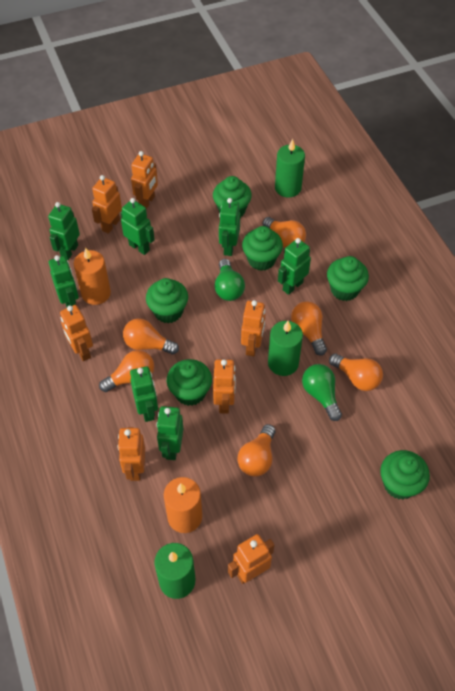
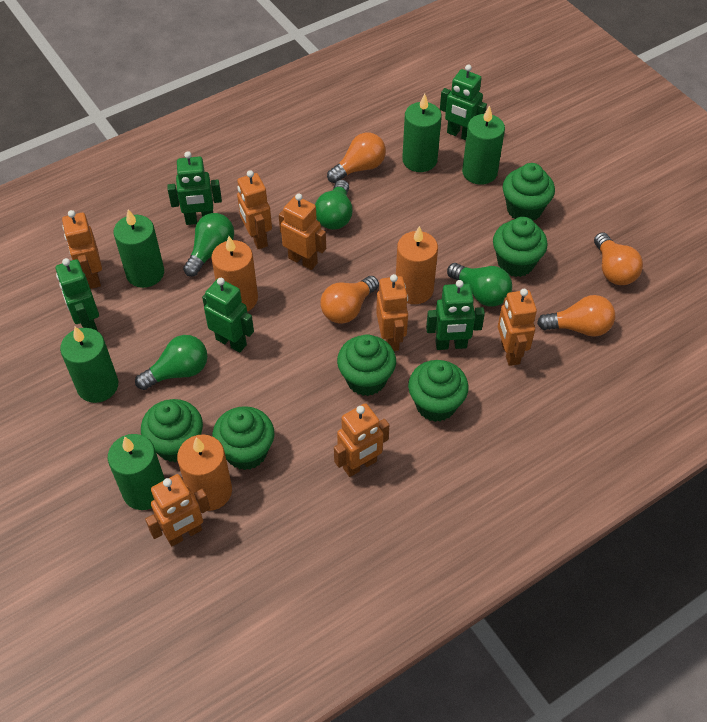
green candle: 3 -> 5
green light bulb: 2 -> 4
green robot: 7 -> 5
orange candle: 2 -> 3
orange light bulb: 6 -> 4

